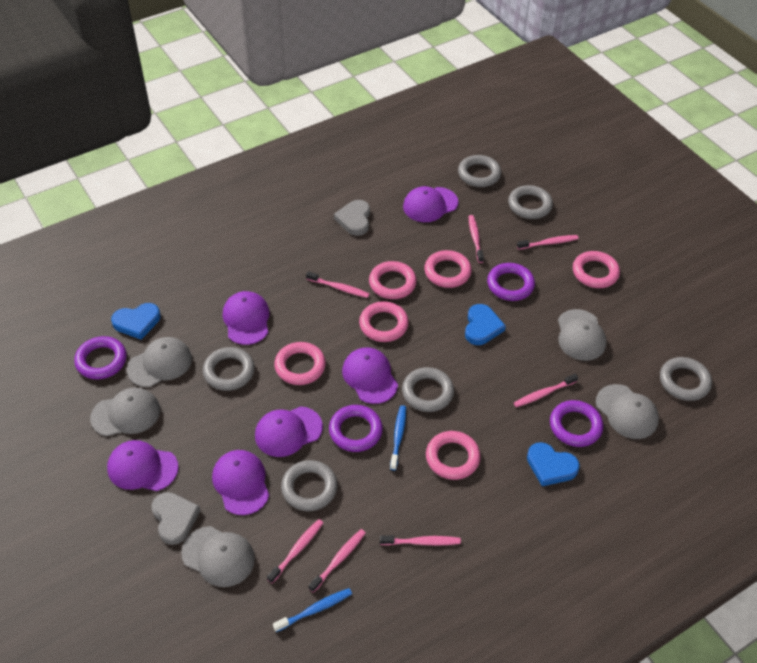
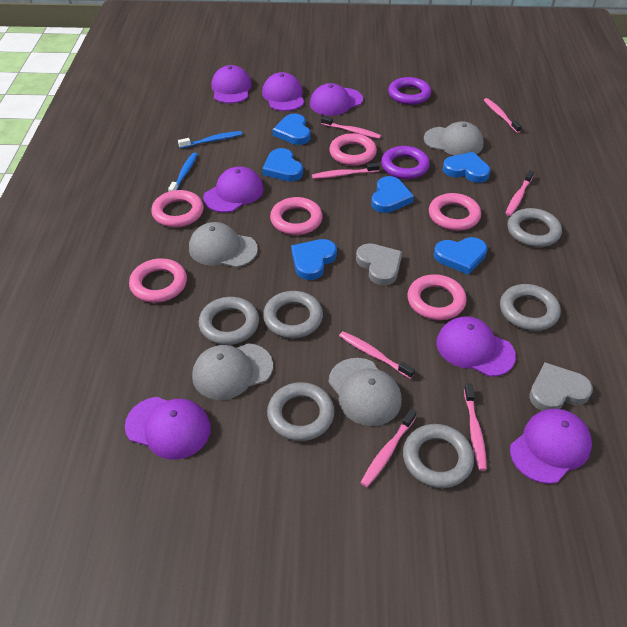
blue heart: 3 -> 6
grey cap: 5 -> 4
purple cap: 6 -> 7
purple ring: 4 -> 2

